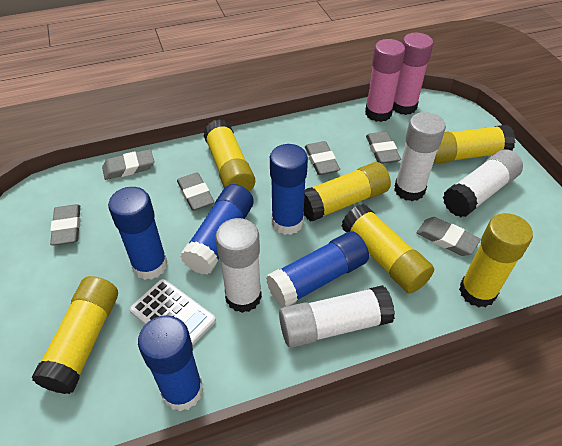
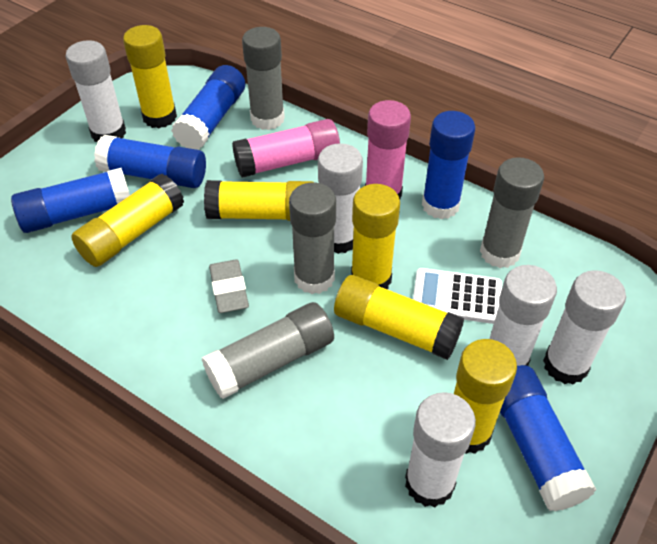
grey eraser: 6 -> 1
grey glue stick: 0 -> 4
white glue stick: 4 -> 5

